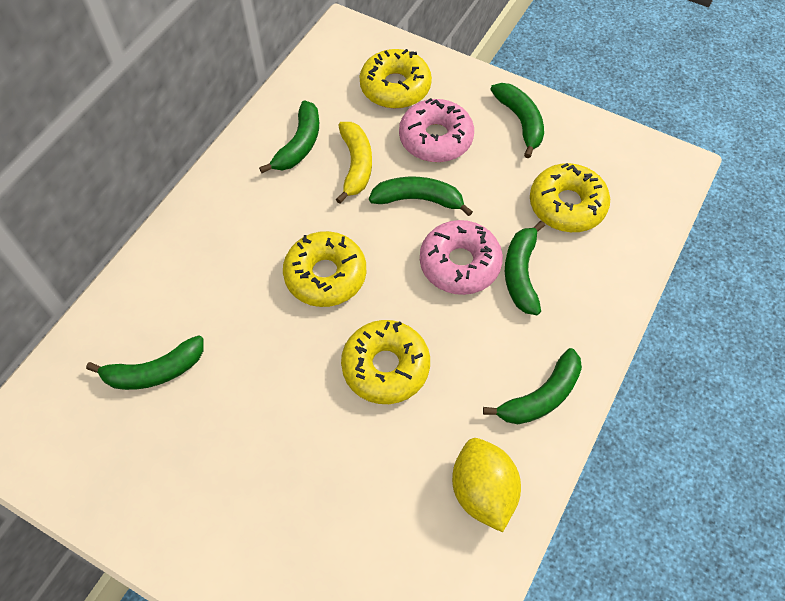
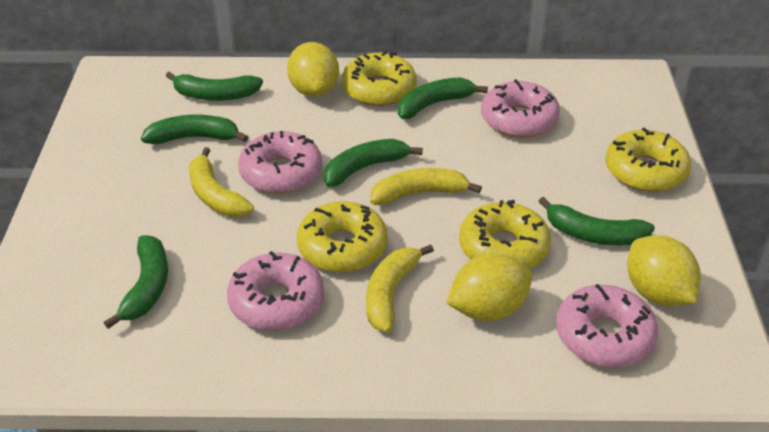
pink donut: 2 -> 4
yellow banana: 1 -> 3
yellow lemon: 1 -> 3

